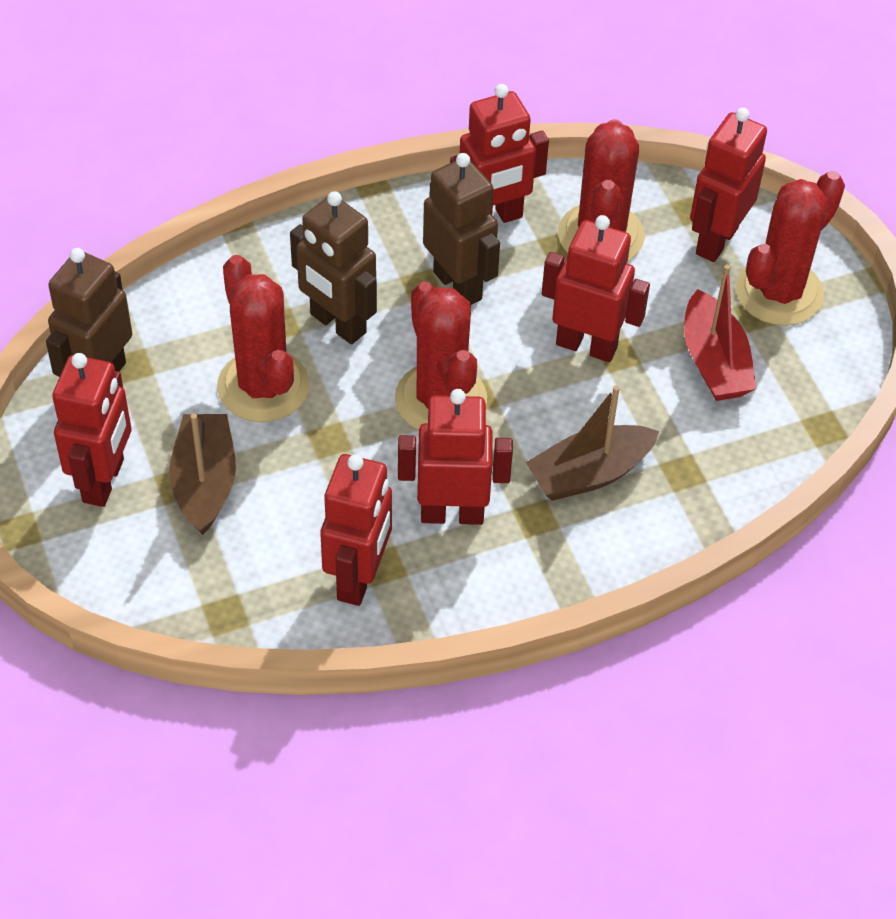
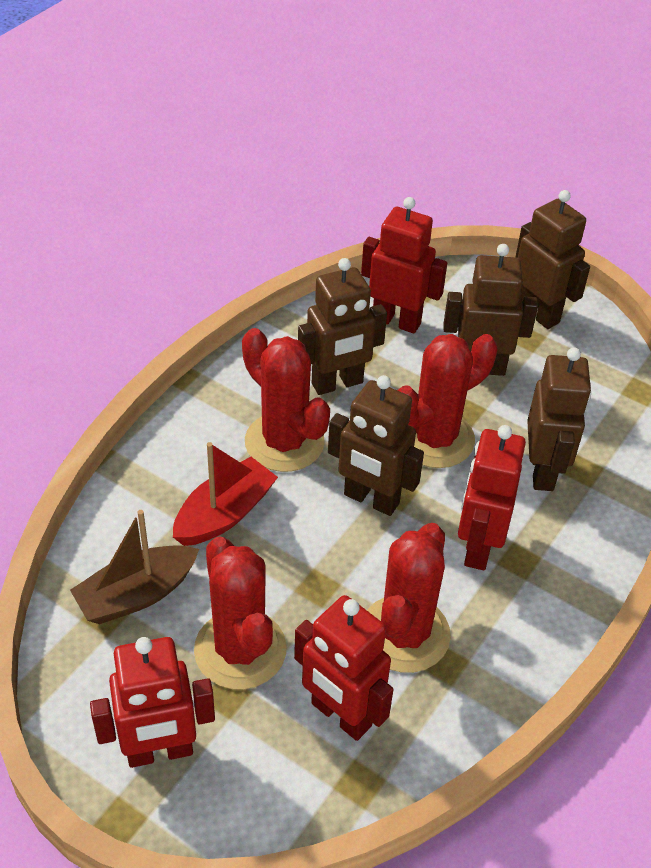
brown boat: 2 -> 1
brown robot: 3 -> 5
red robot: 6 -> 4

